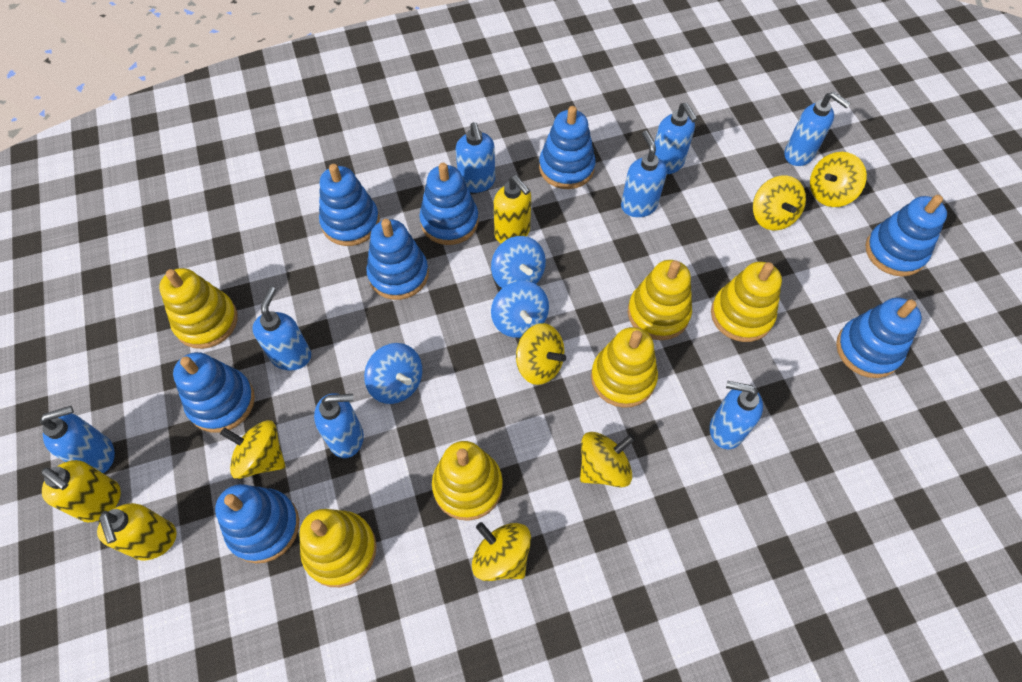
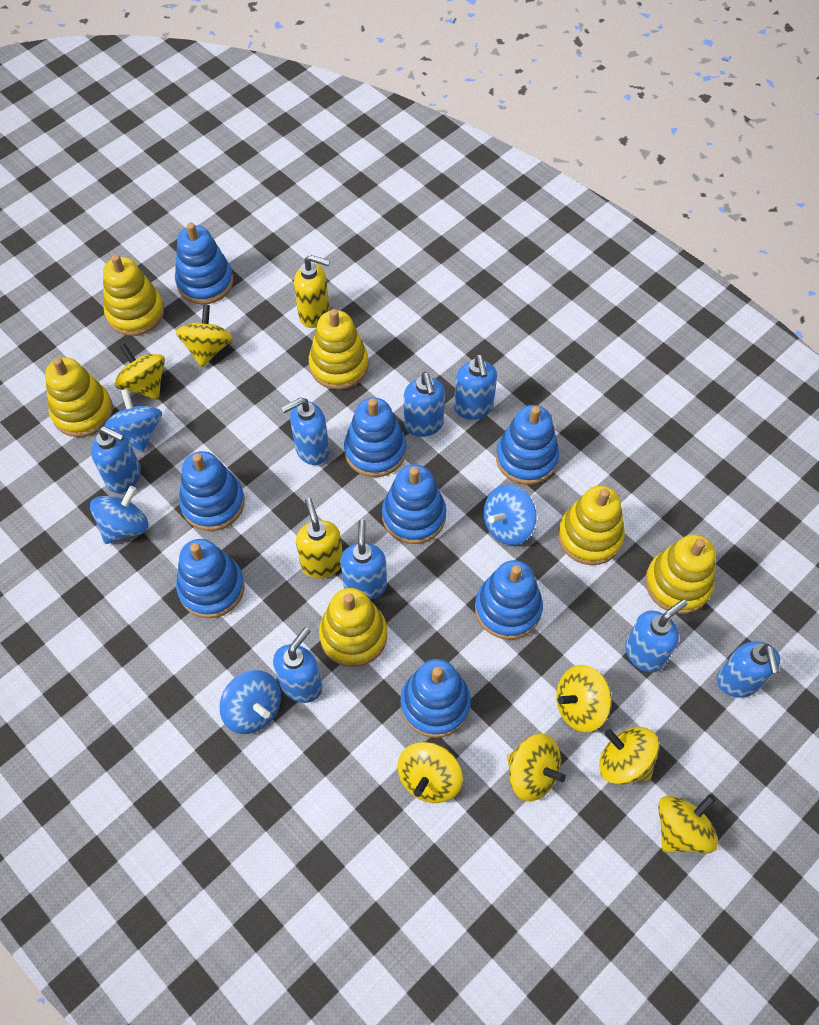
blue spinning top: 3 -> 4
yellow soap dispenser: 3 -> 2
yellow spinning top: 6 -> 7

